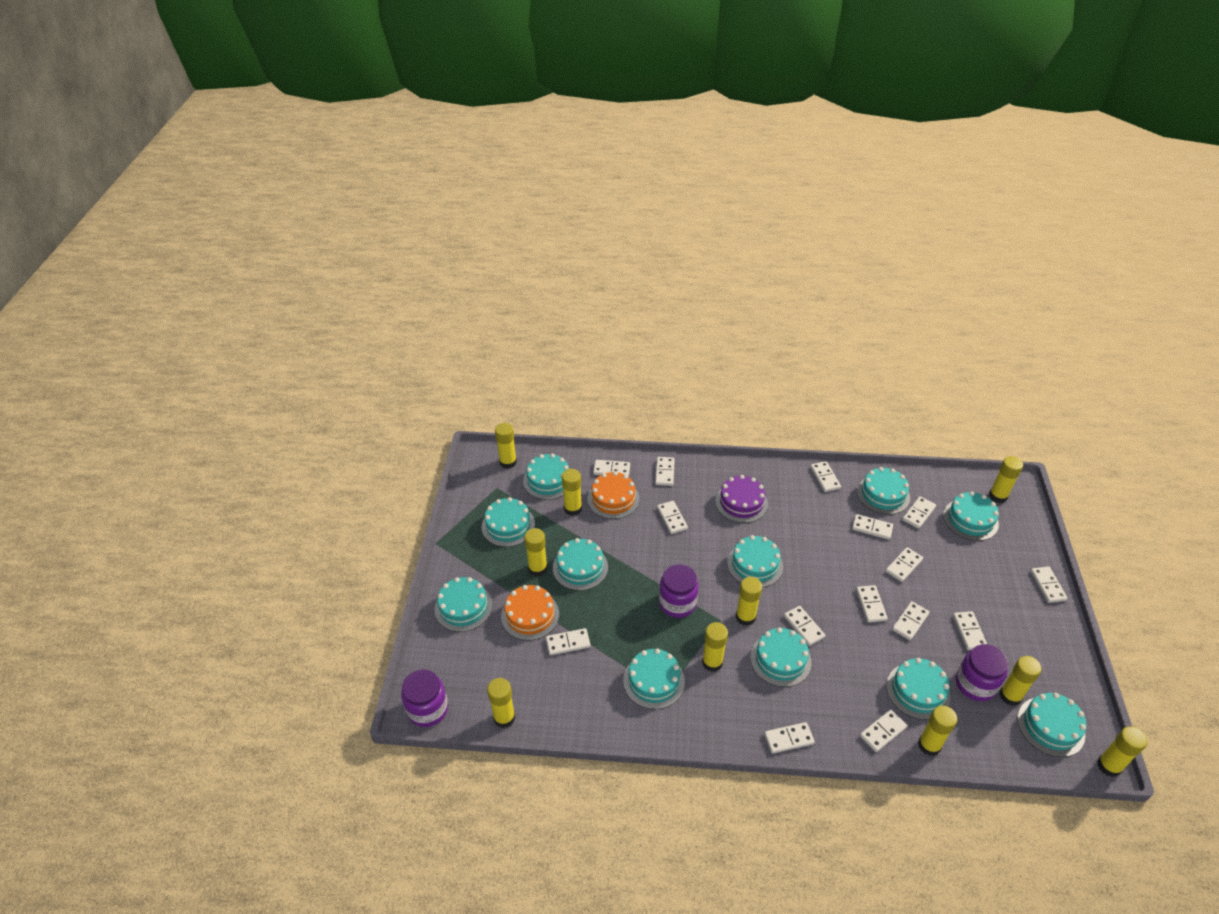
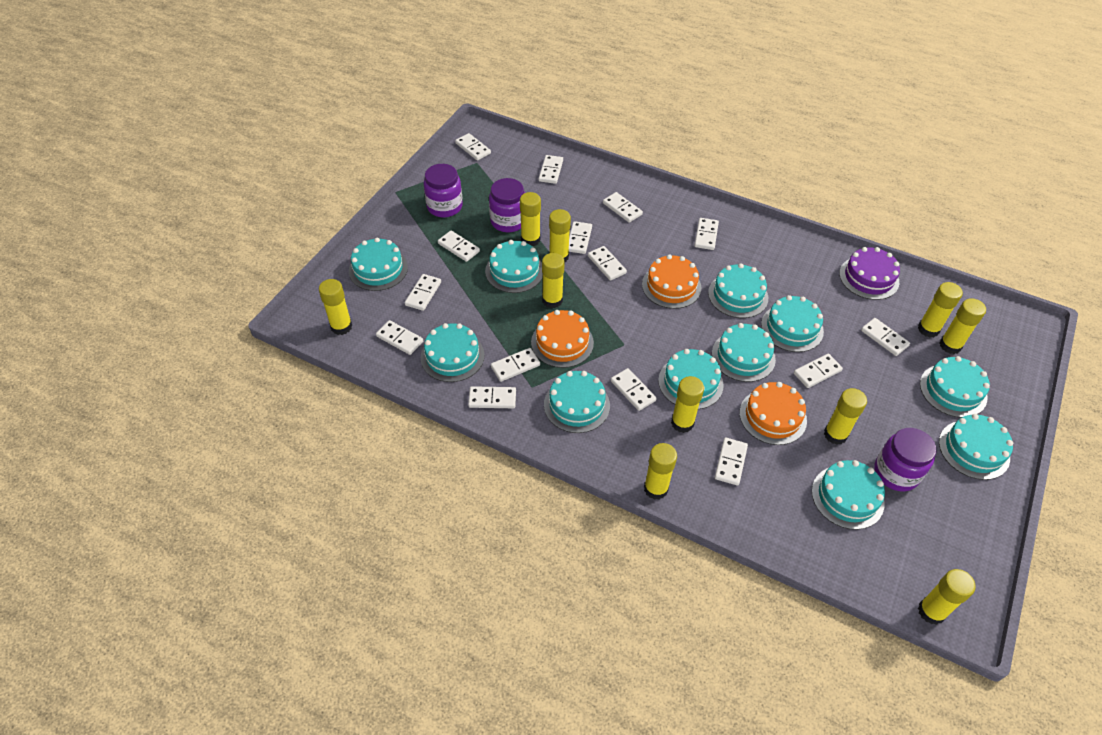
orange cake: 2 -> 3

